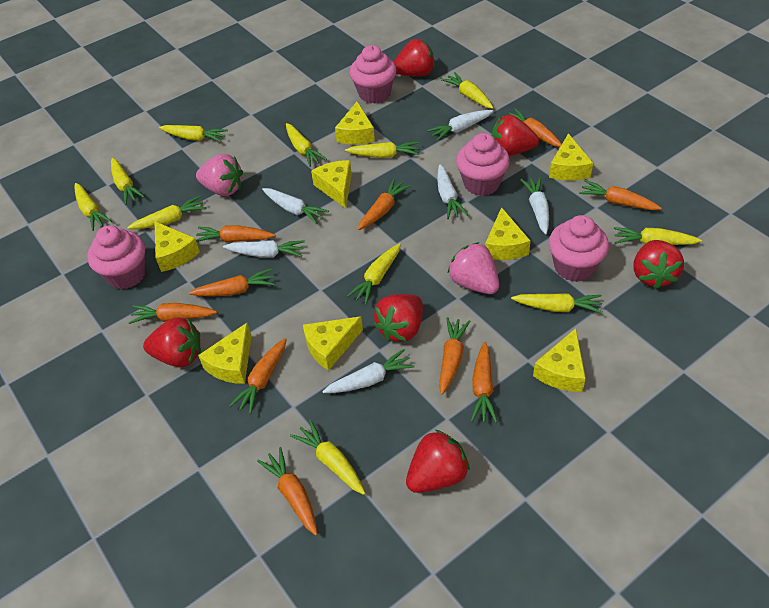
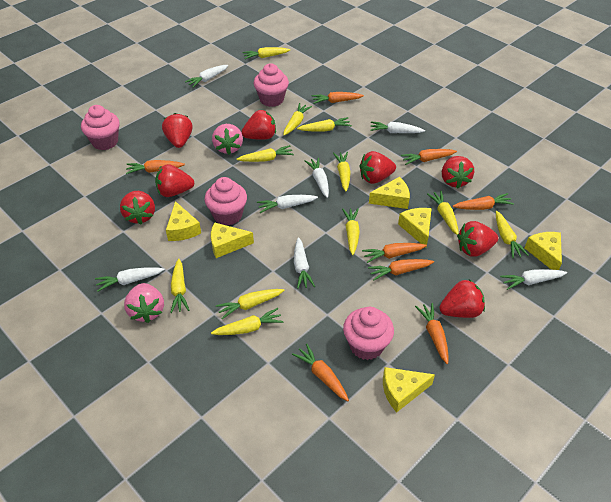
orange carrot: 10 -> 8
red strawberry: 6 -> 8
white carrot: 6 -> 7
yellow cheese: 8 -> 6

